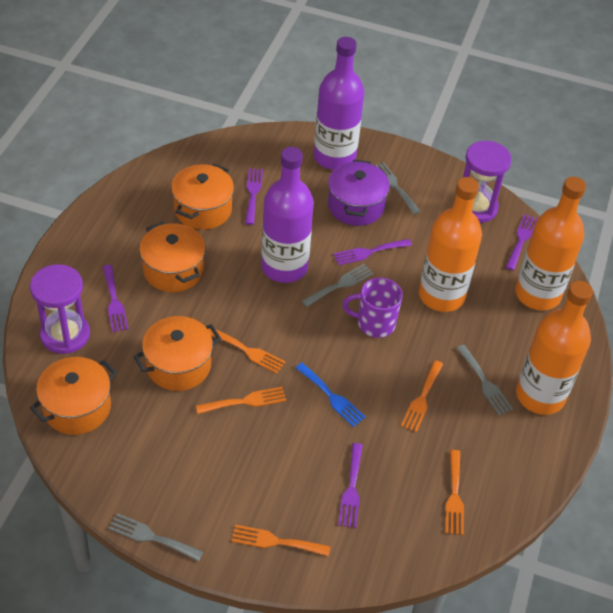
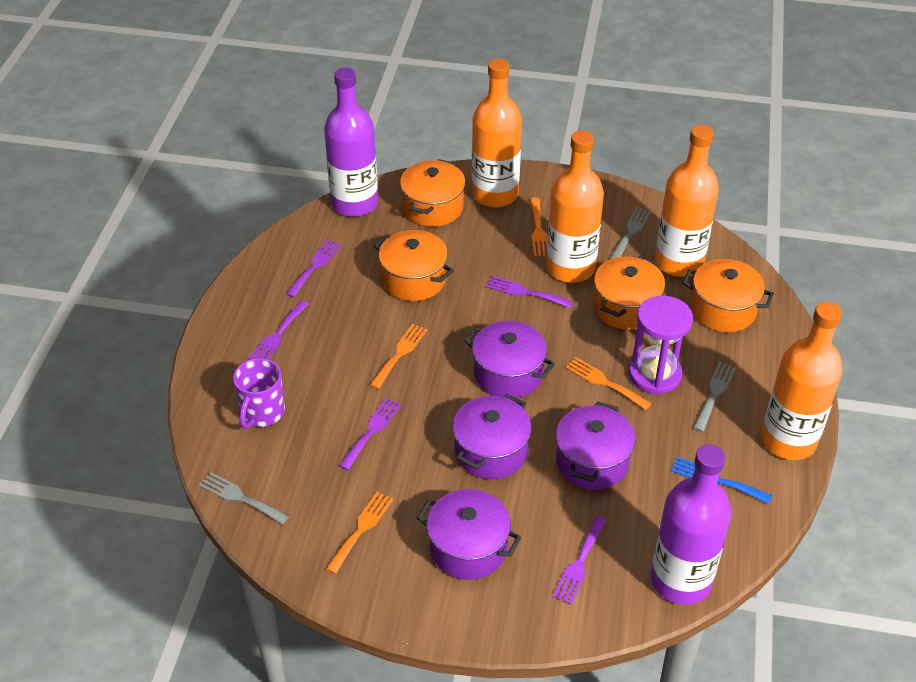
grey fork: 4 -> 3
orange bottle: 3 -> 4
orange fork: 5 -> 4
purple hourglass: 2 -> 1
purple pot: 1 -> 4

